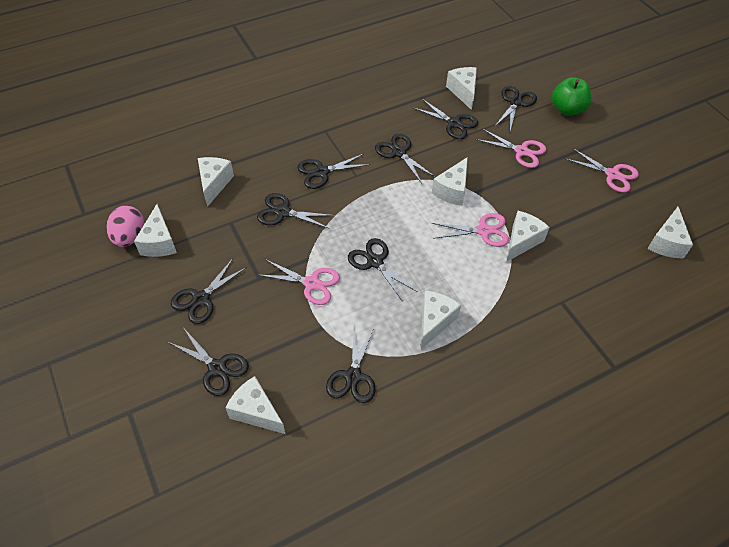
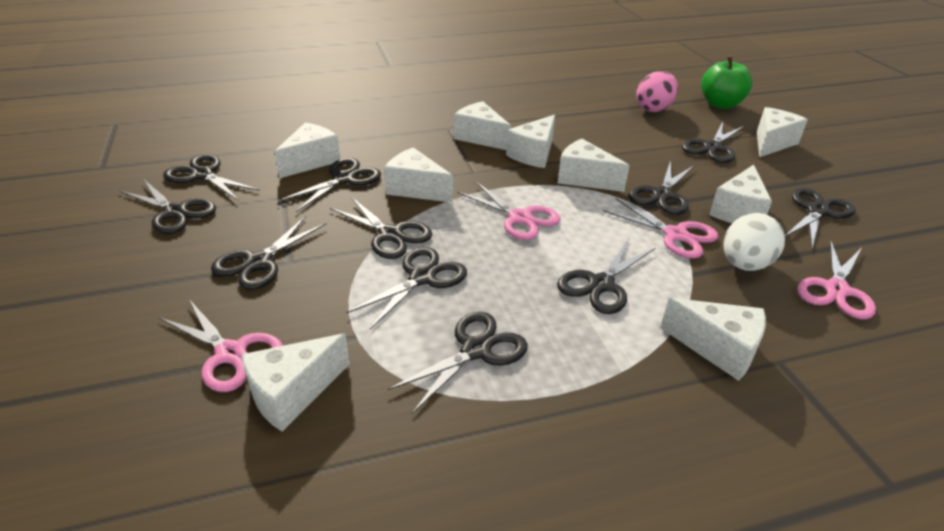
black scissors: 9 -> 11
white cheese: 8 -> 9
white egg: 0 -> 1

